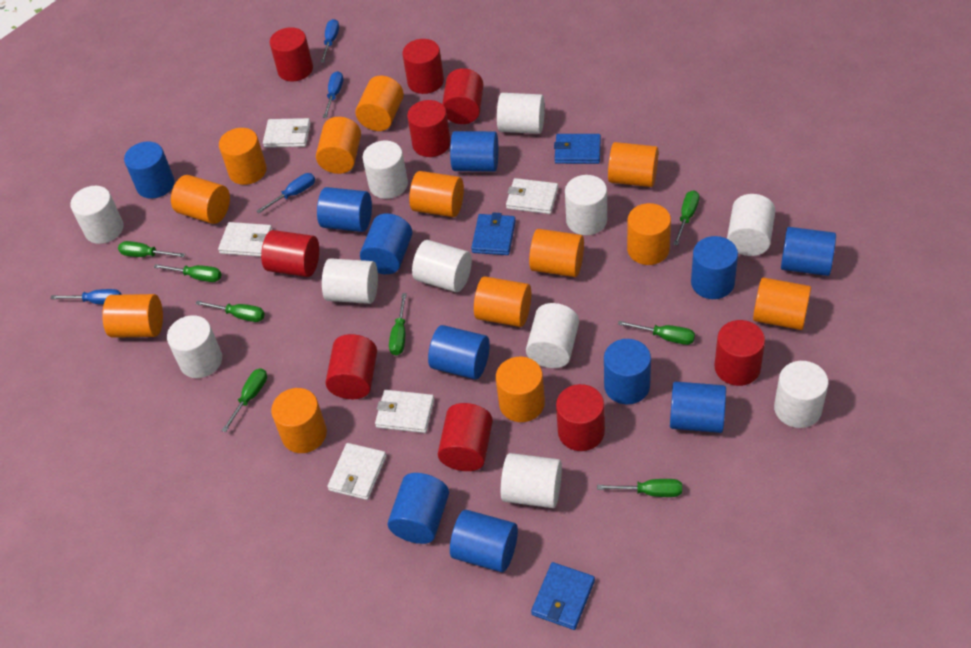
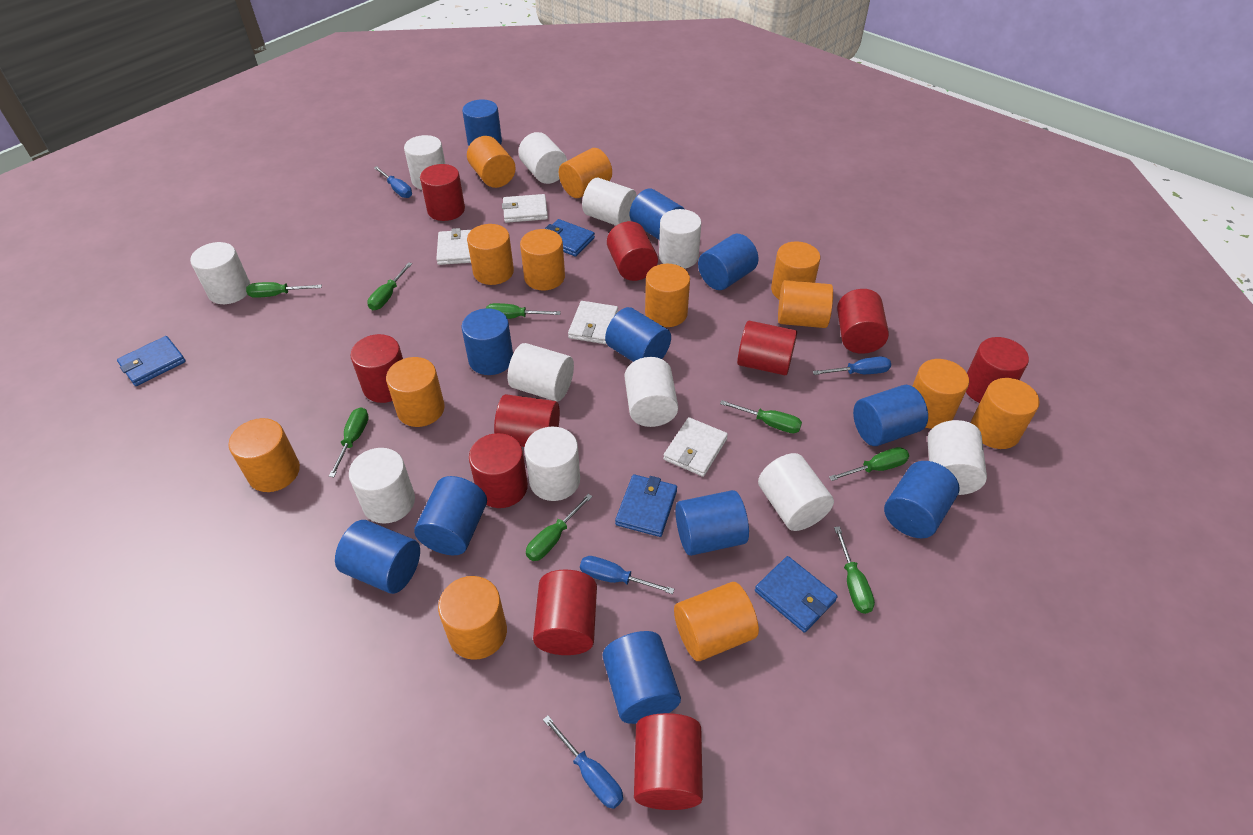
blue wallet: 3 -> 4
red cylinder: 9 -> 10
white wallet: 5 -> 4

